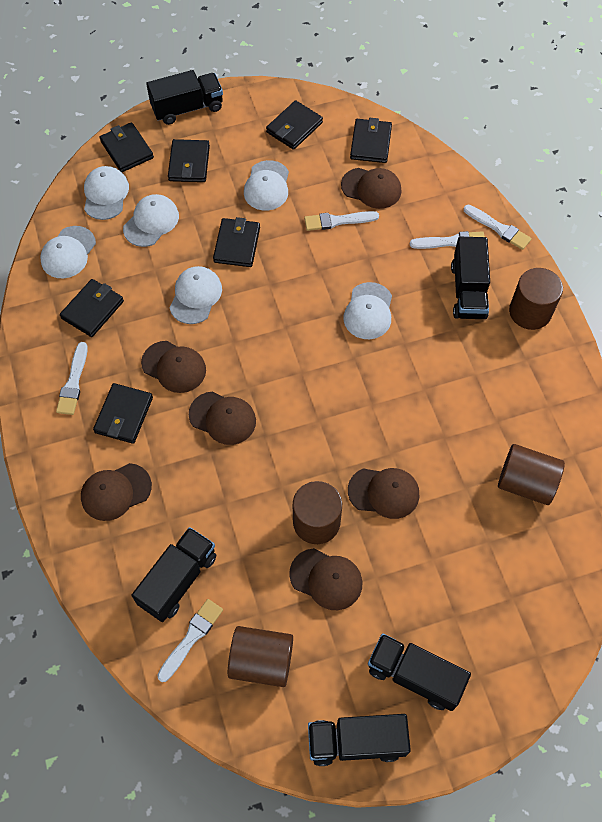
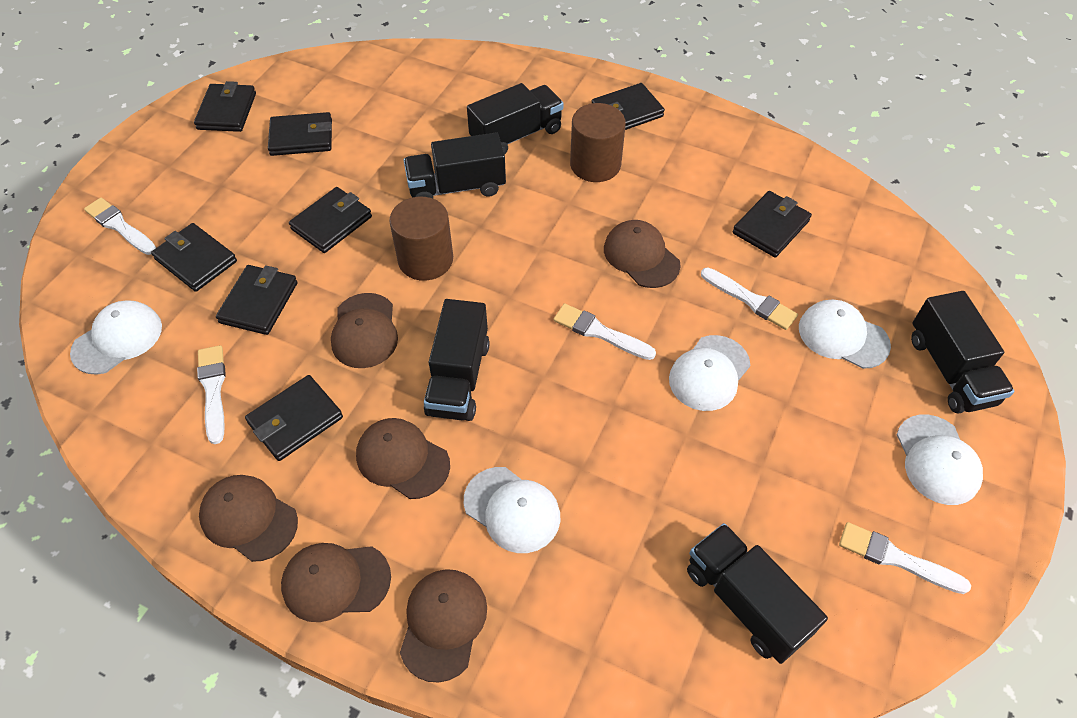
black wallet: 7 -> 8
brown cylinder: 4 -> 2
white cap: 6 -> 5

